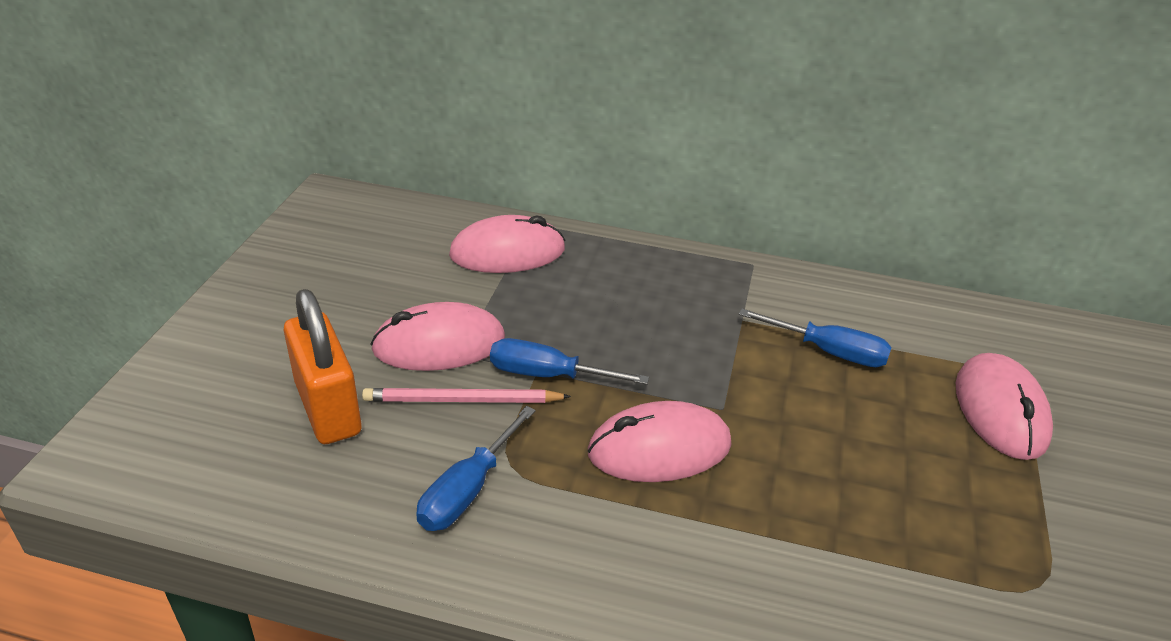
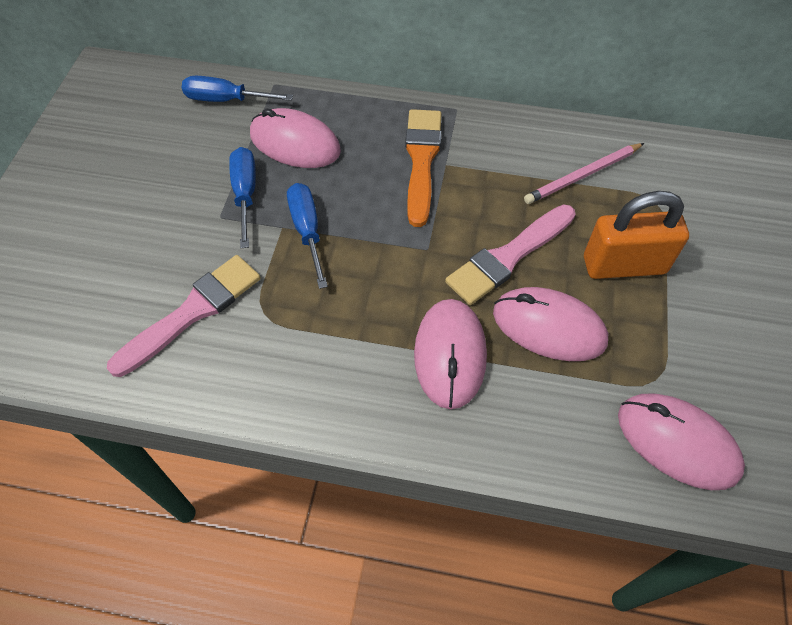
orange brush: 0 -> 1
pink brush: 0 -> 2

